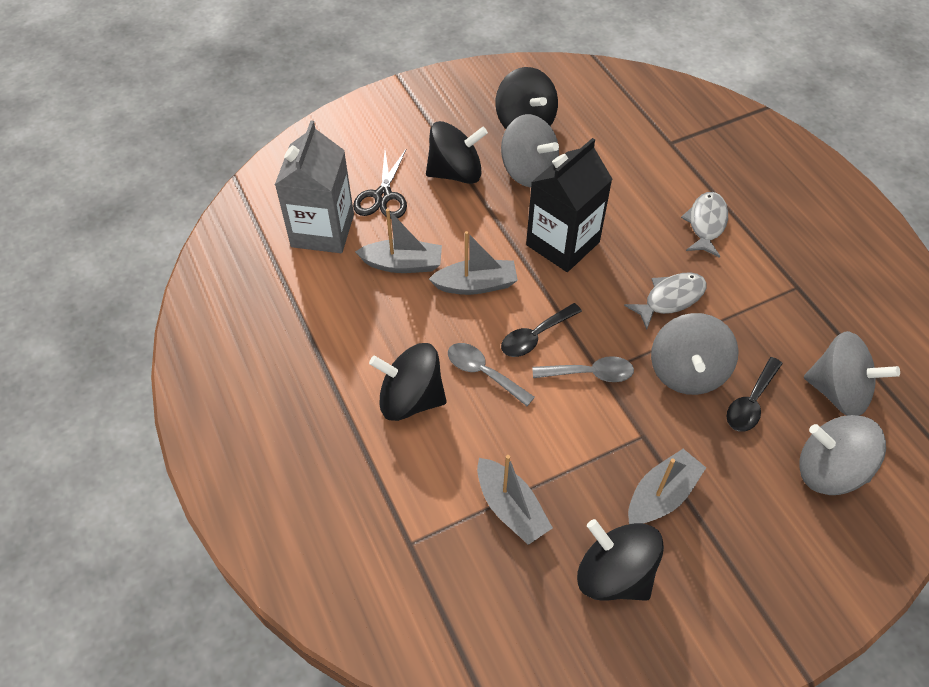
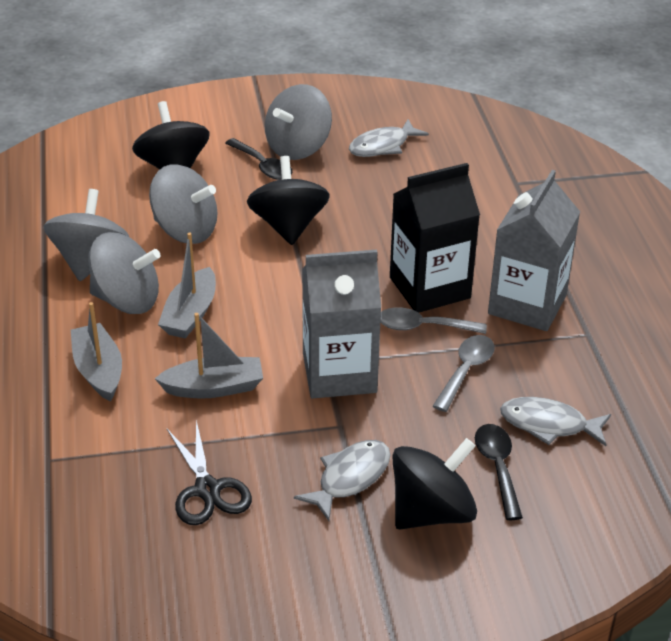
black spinning top: 4 -> 3
grey boat: 4 -> 3
grey carton: 1 -> 2
grey fish: 2 -> 3

